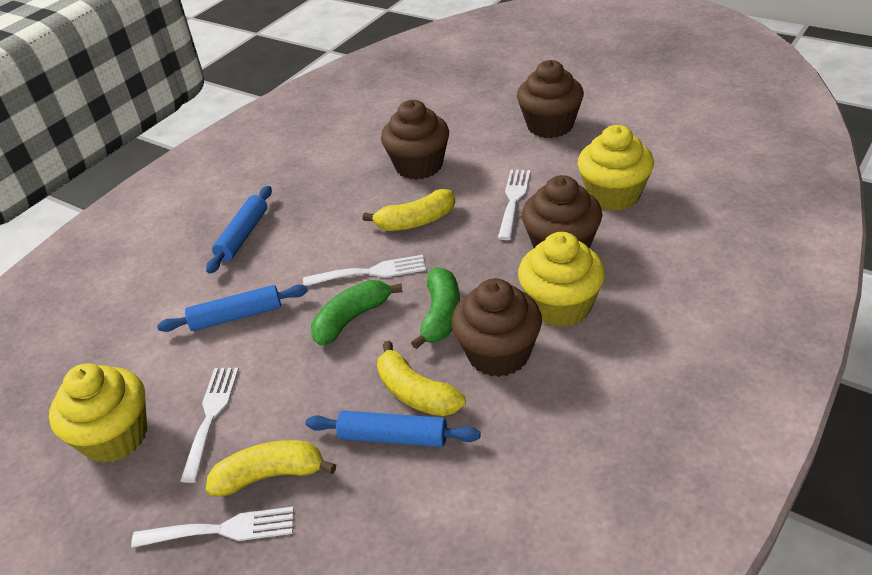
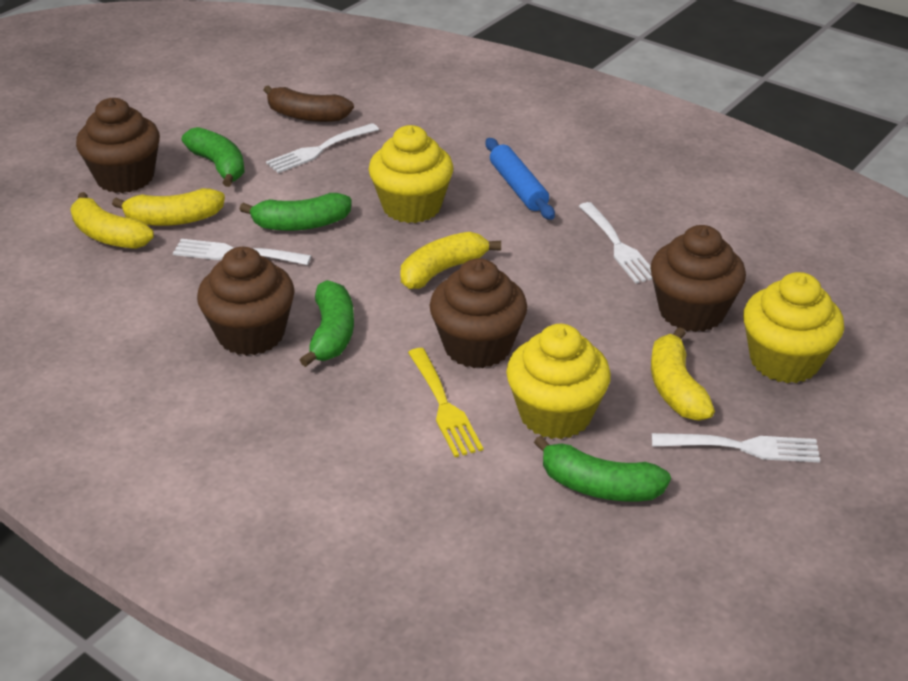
blue rolling pin: 3 -> 1
brown banana: 0 -> 1
green banana: 2 -> 4
yellow banana: 3 -> 4
yellow fork: 0 -> 1

